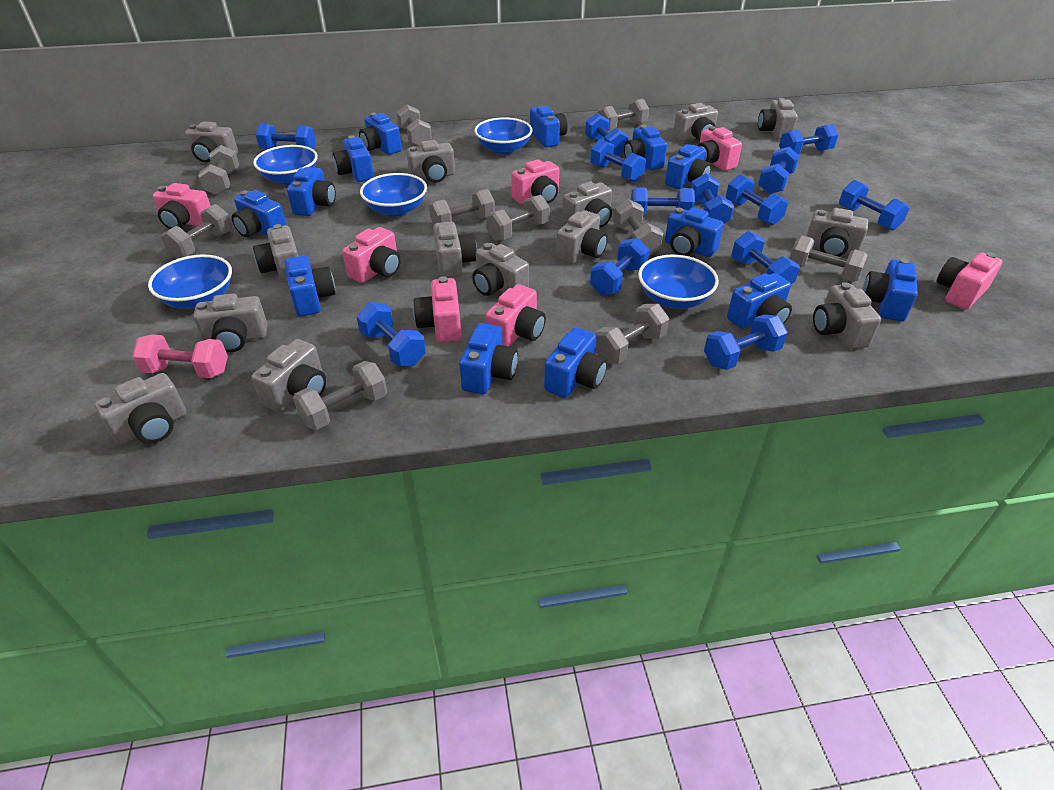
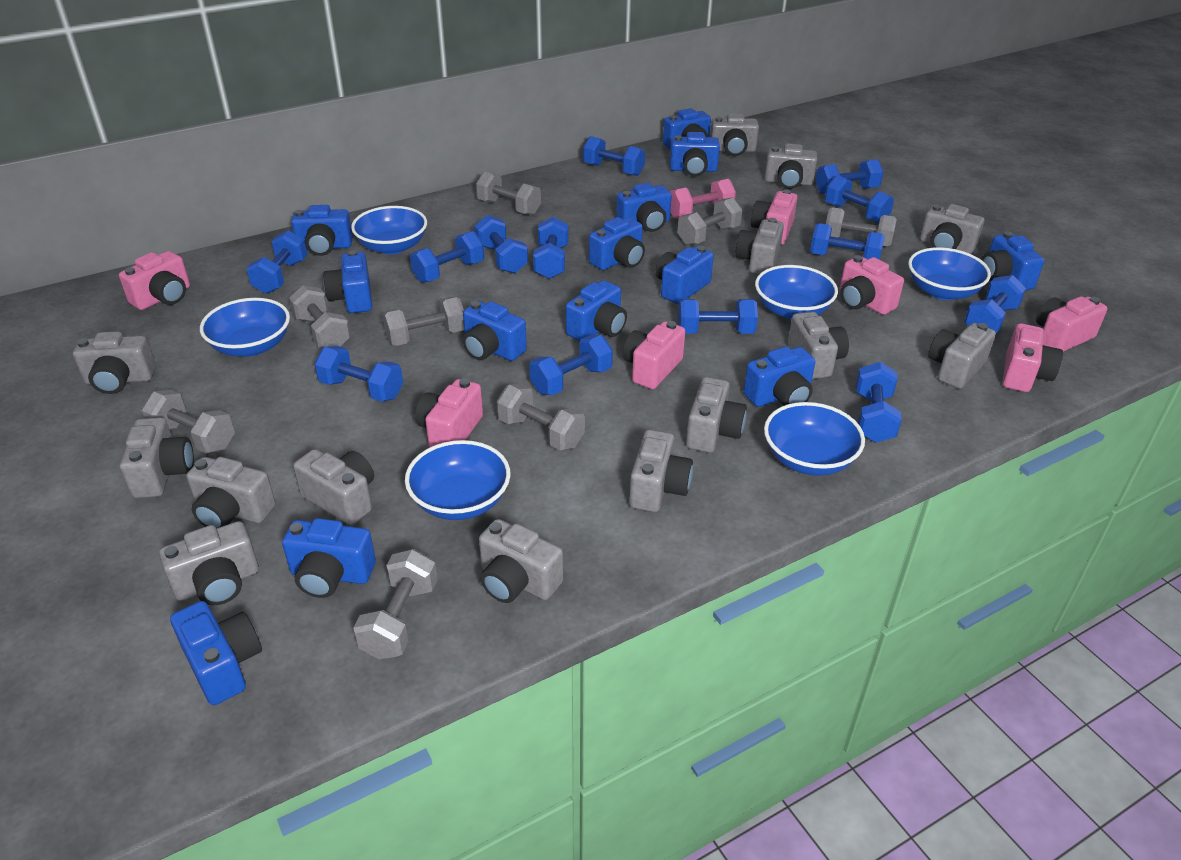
blue bowl: 5 -> 6
grey dumbbell: 10 -> 8

